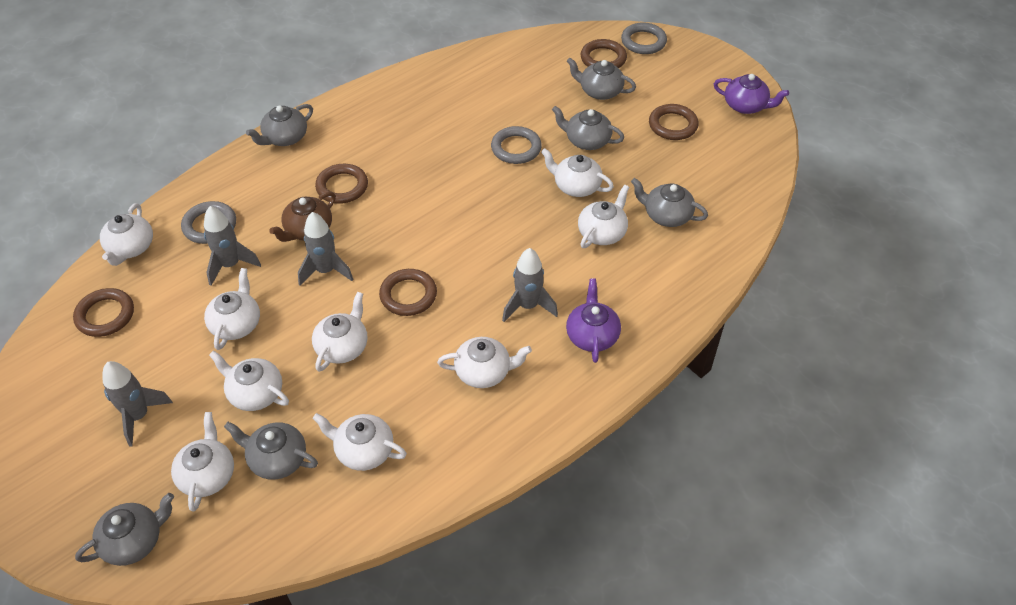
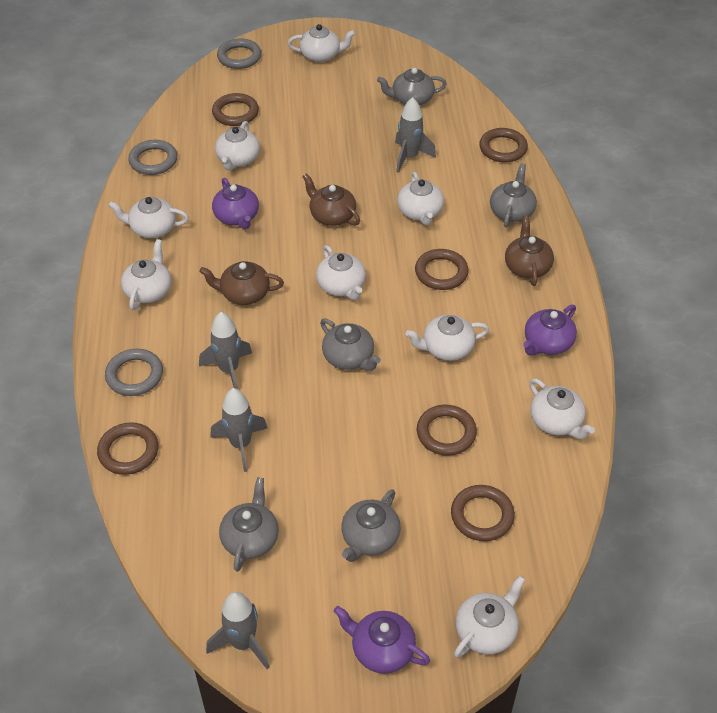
brown ring: 5 -> 6
brown teapot: 1 -> 3
grey teapot: 6 -> 5
purple teapot: 2 -> 3

